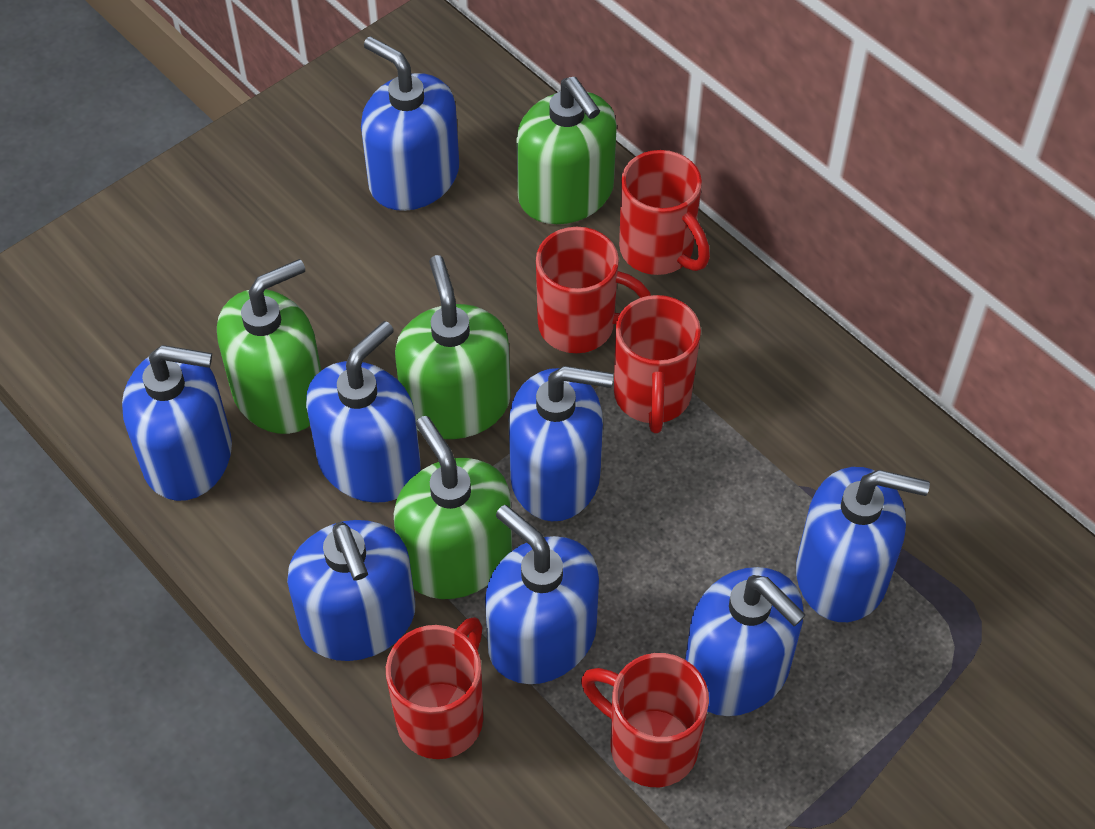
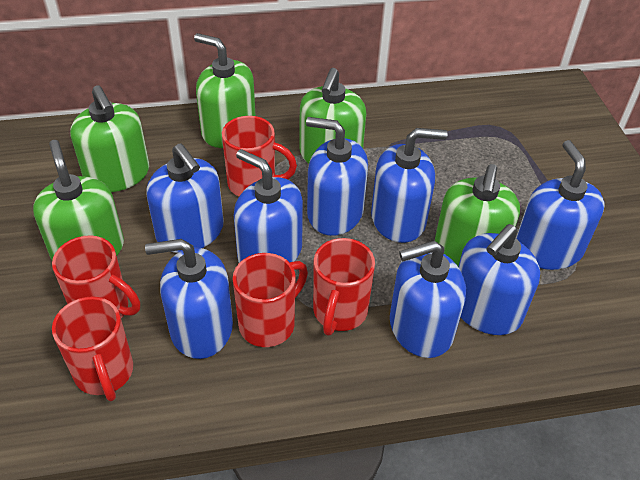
green soap dispenser: 4 -> 5

